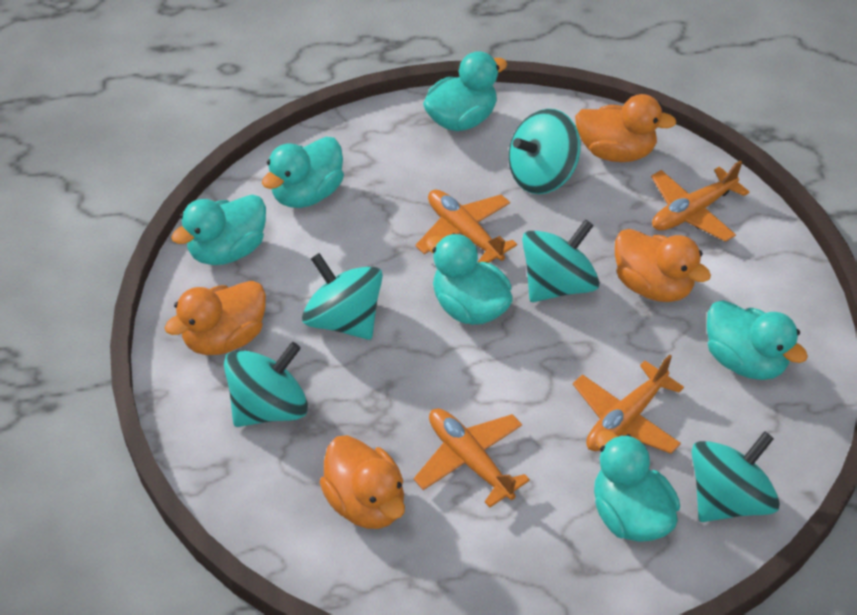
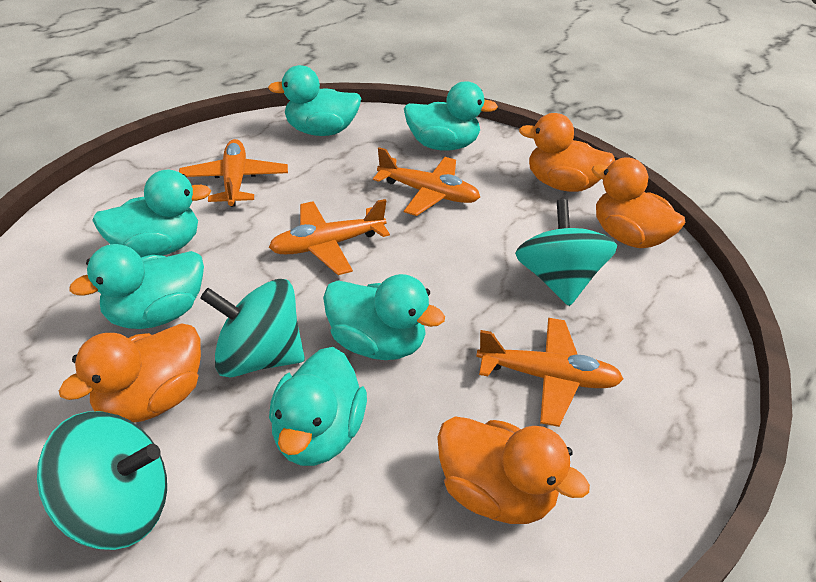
turquoise spinning top: 5 -> 3

